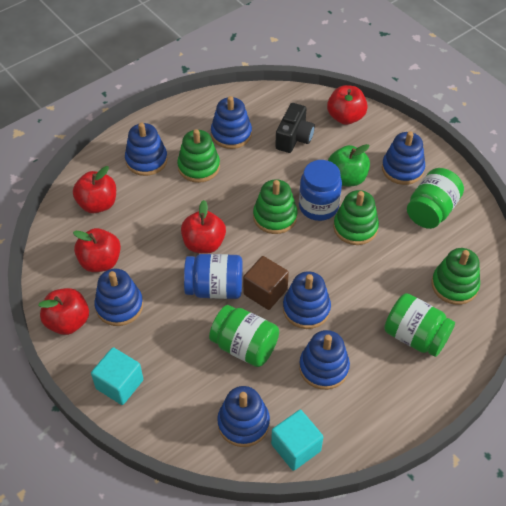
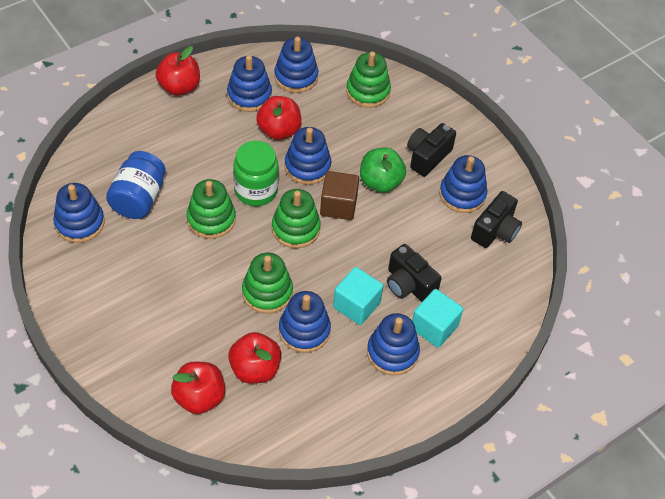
black camera: 1 -> 3
blue jar: 2 -> 1
green jar: 3 -> 1
red apple: 5 -> 4

